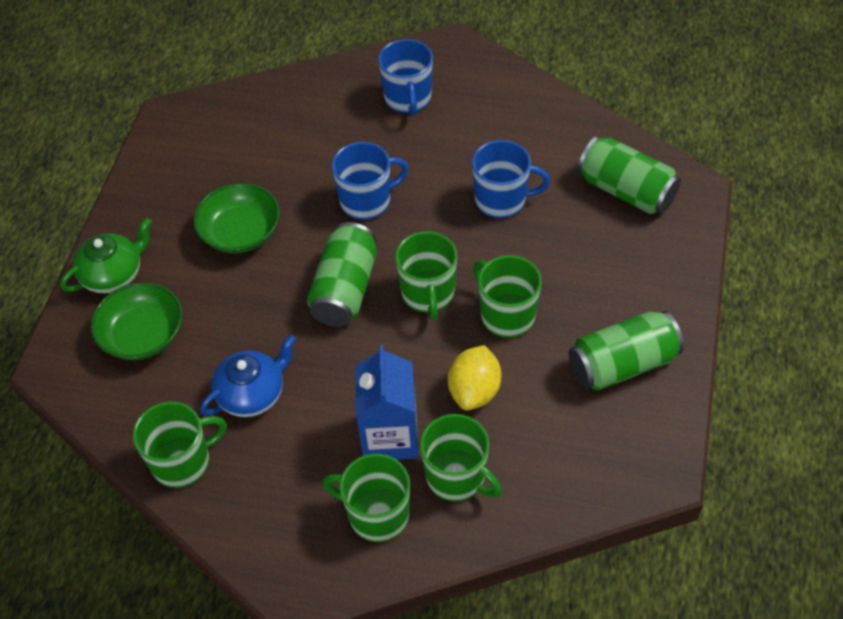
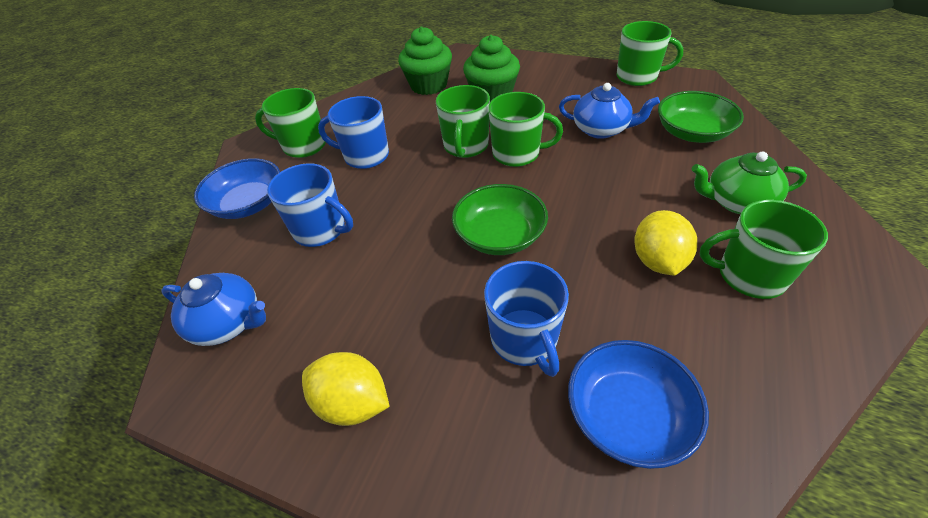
blue bowl: 0 -> 2
blue carton: 1 -> 0
blue teapot: 1 -> 2
green can: 3 -> 0
green cupcake: 0 -> 2
yellow lemon: 1 -> 2

